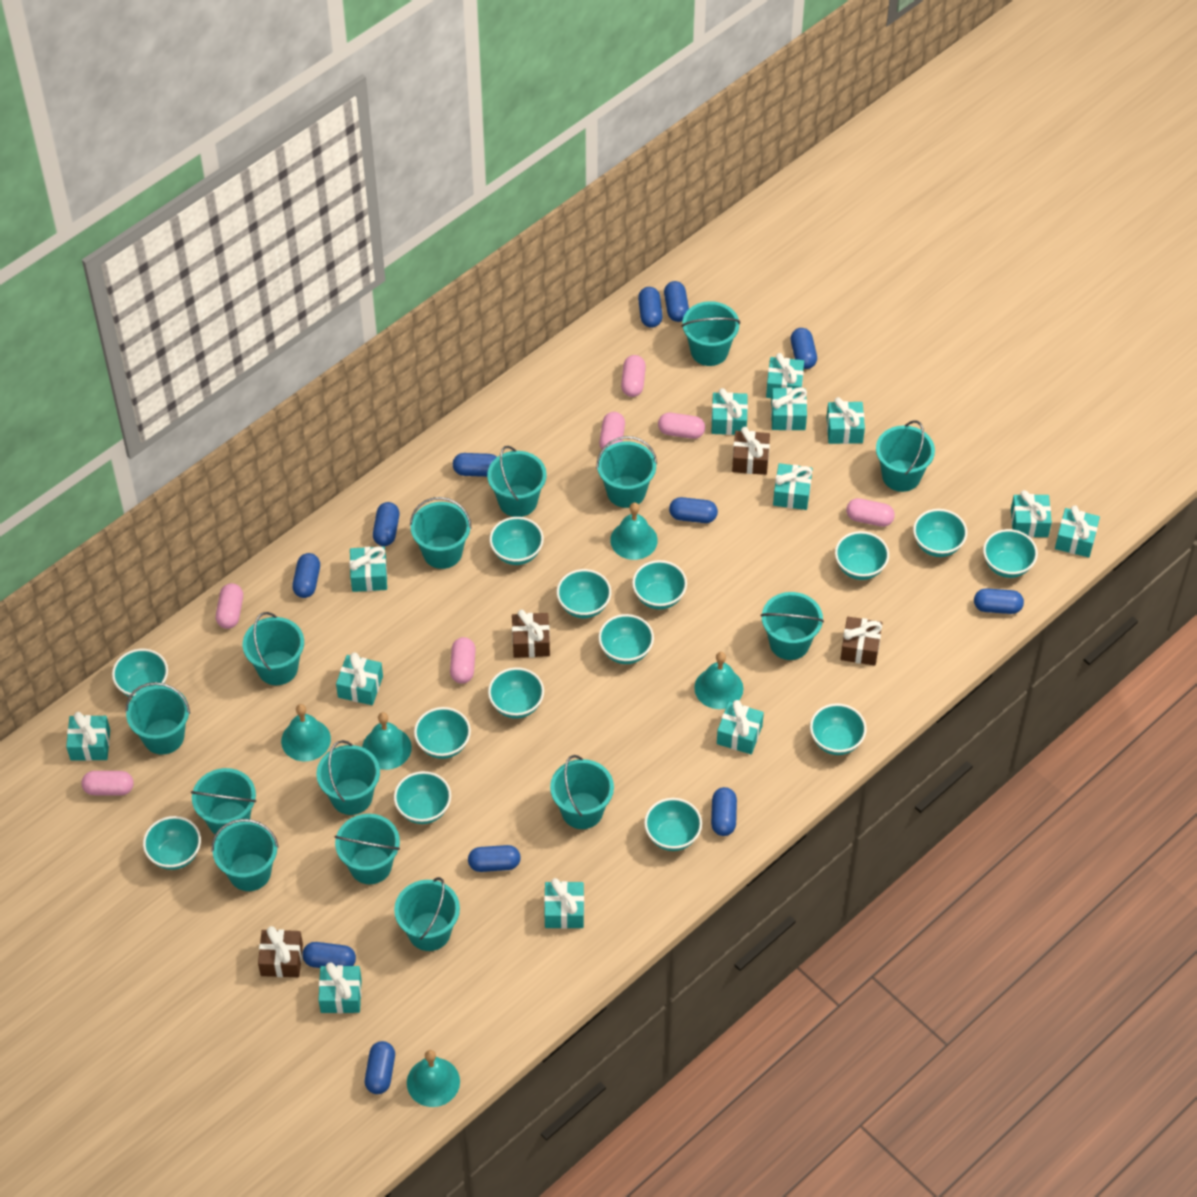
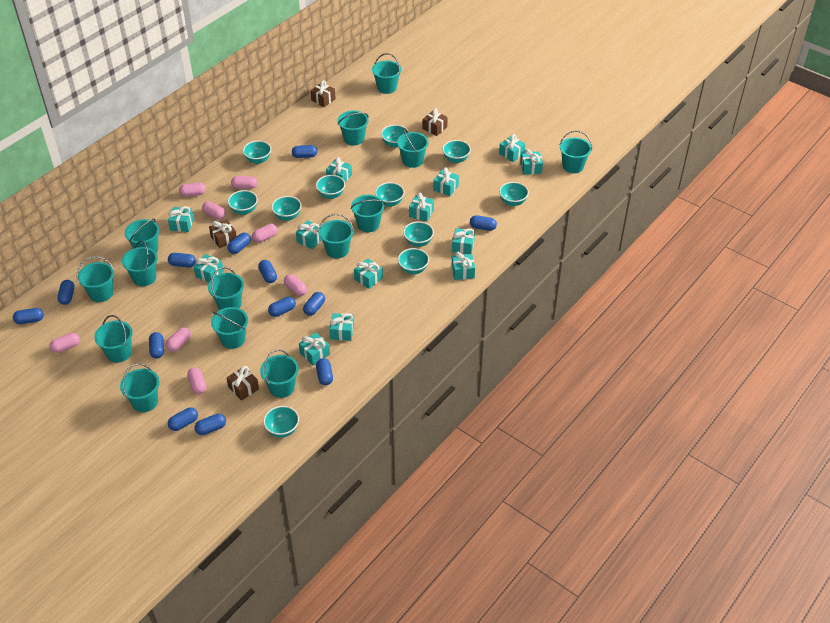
blue capsule: 12 -> 13
pink capsule: 7 -> 8
turquoise bell: 5 -> 0
turquoise bowl: 14 -> 11

